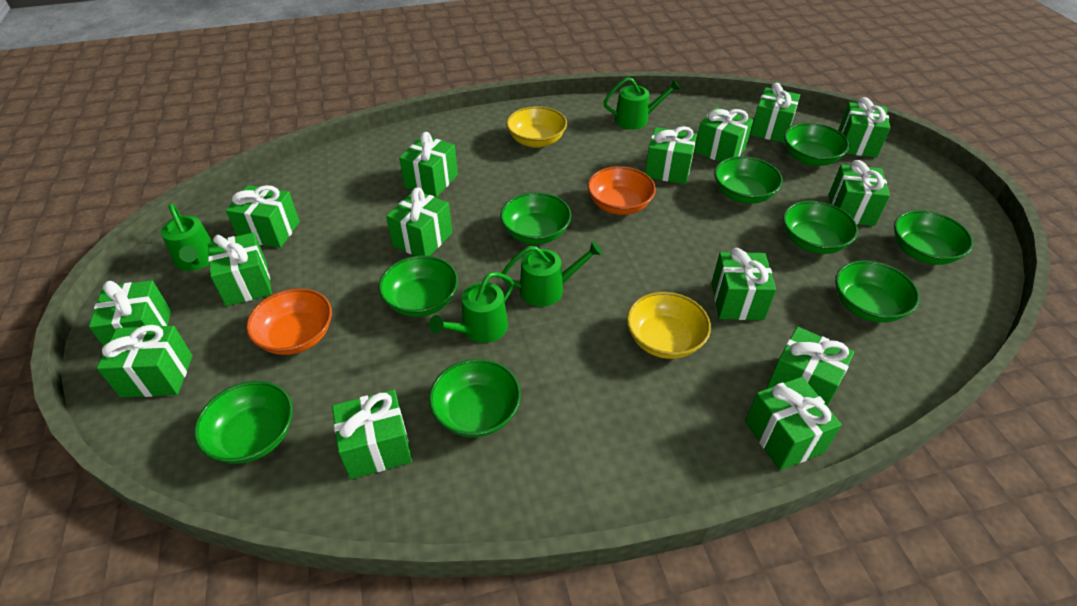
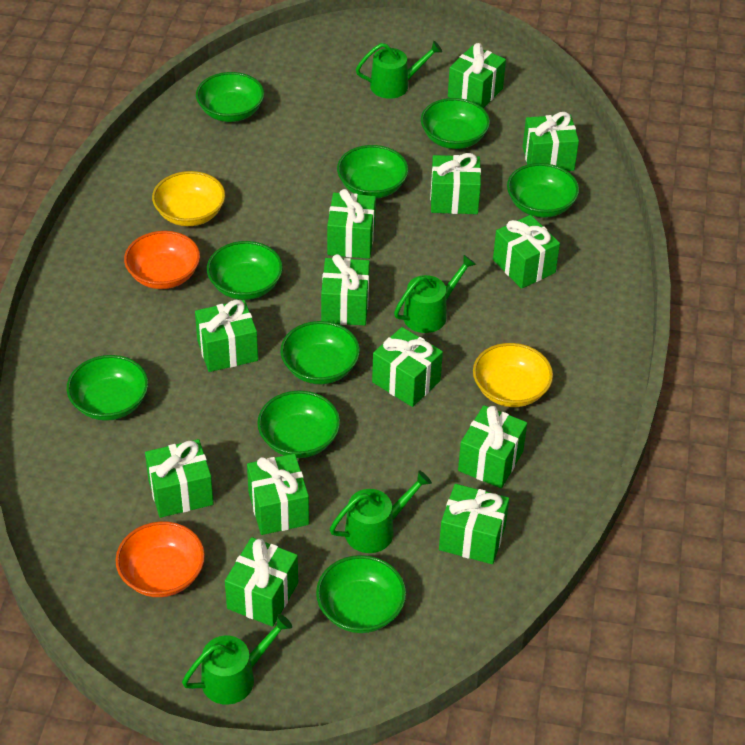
green gift: 15 -> 13

